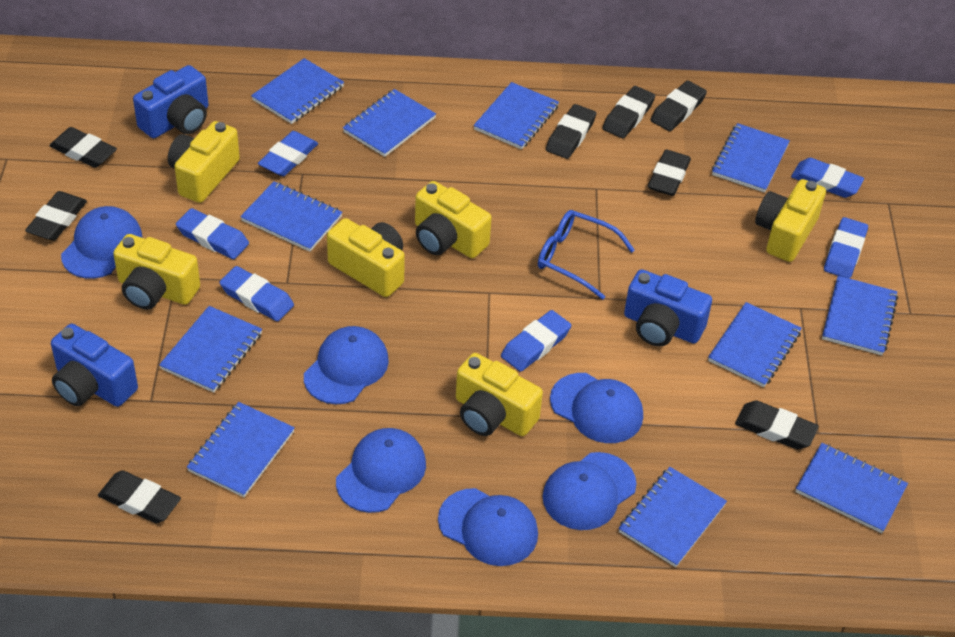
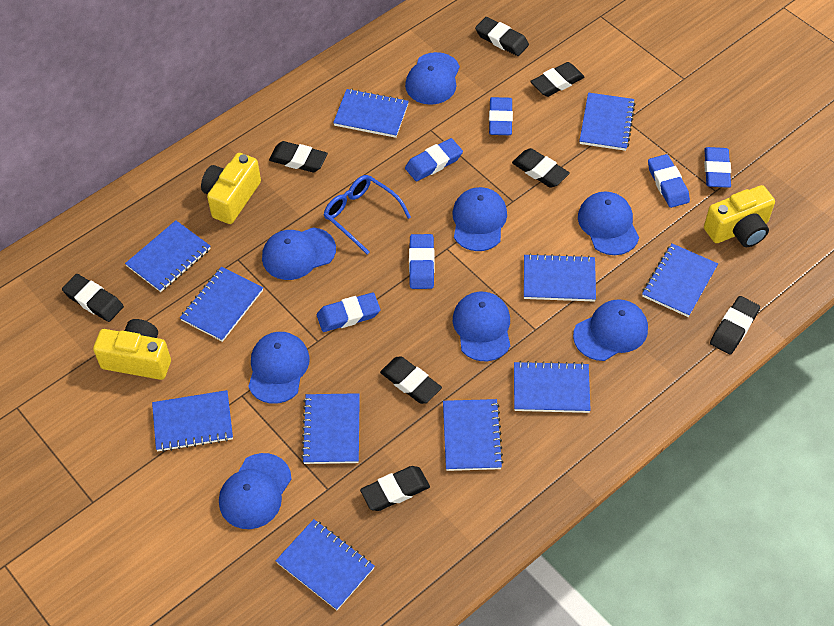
blue camera: 3 -> 0
blue cap: 6 -> 8
yellow camera: 6 -> 3

